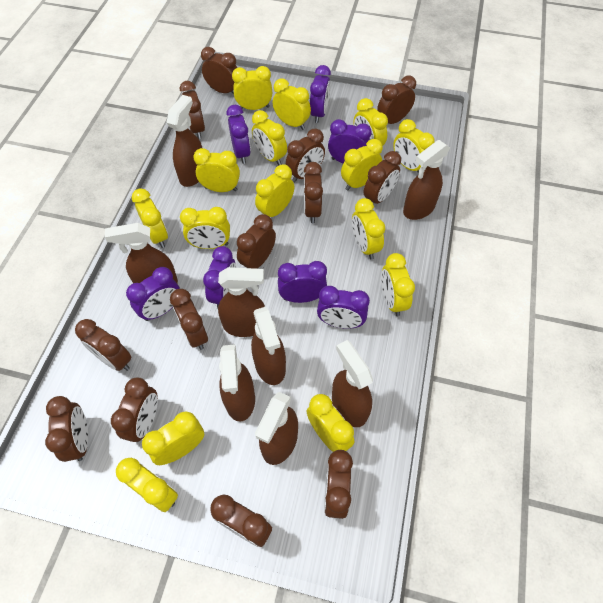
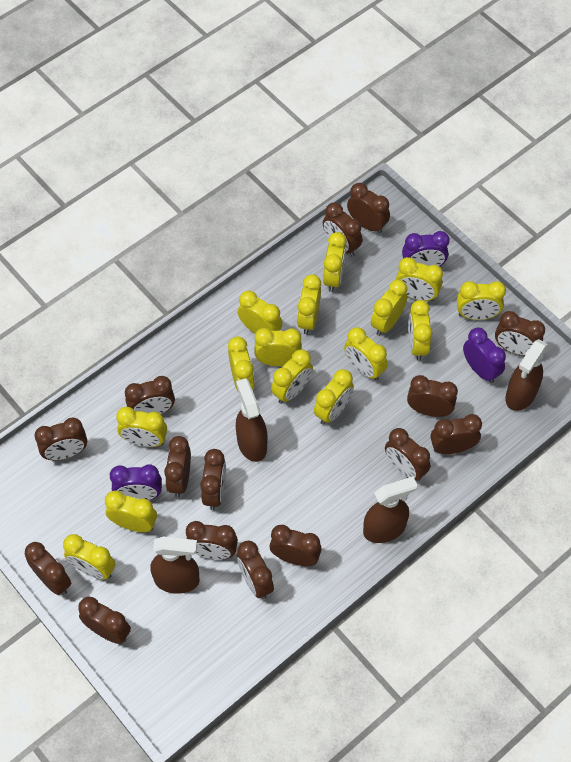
brown clock: 13 -> 15
brown spray bottle: 8 -> 4
purple clock: 7 -> 3

